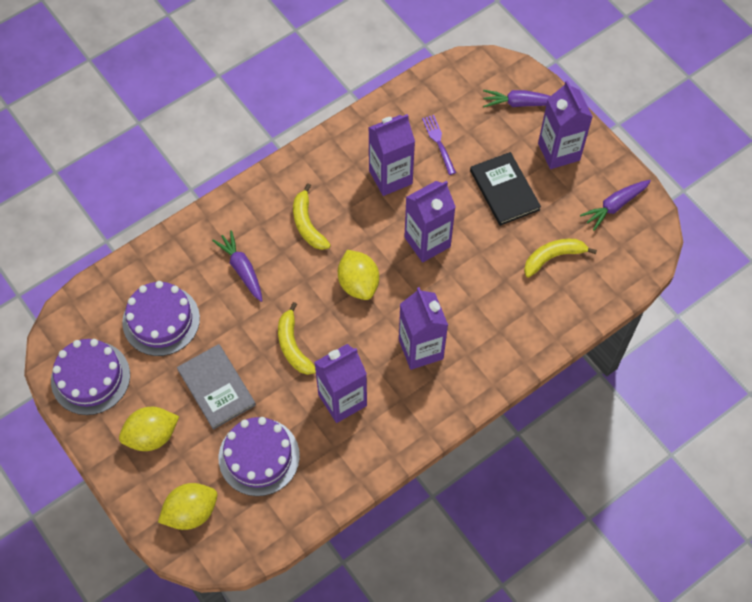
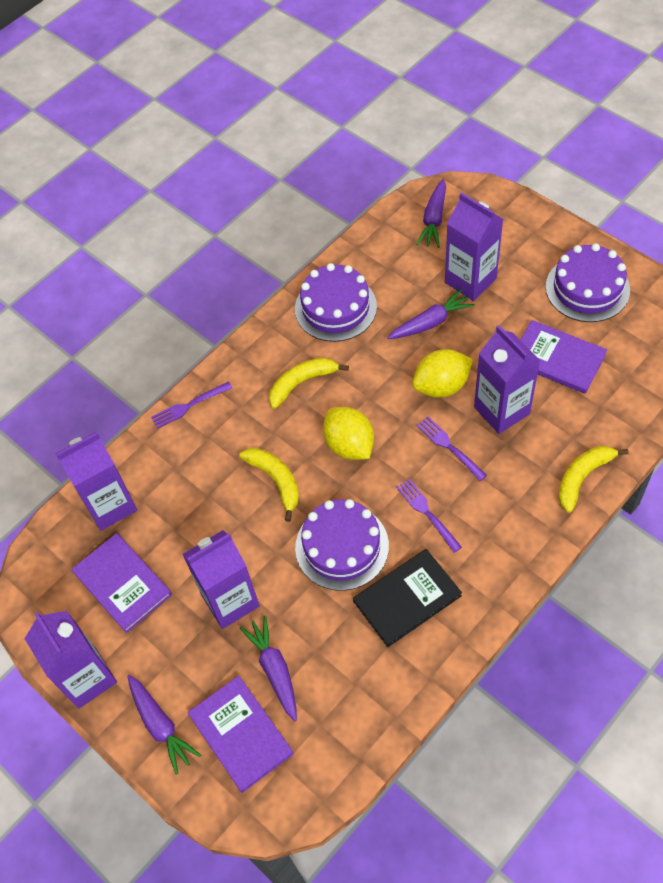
grey book: 1 -> 0
purple book: 0 -> 3
purple carrot: 3 -> 4
purple fork: 1 -> 3
yellow lemon: 3 -> 2

